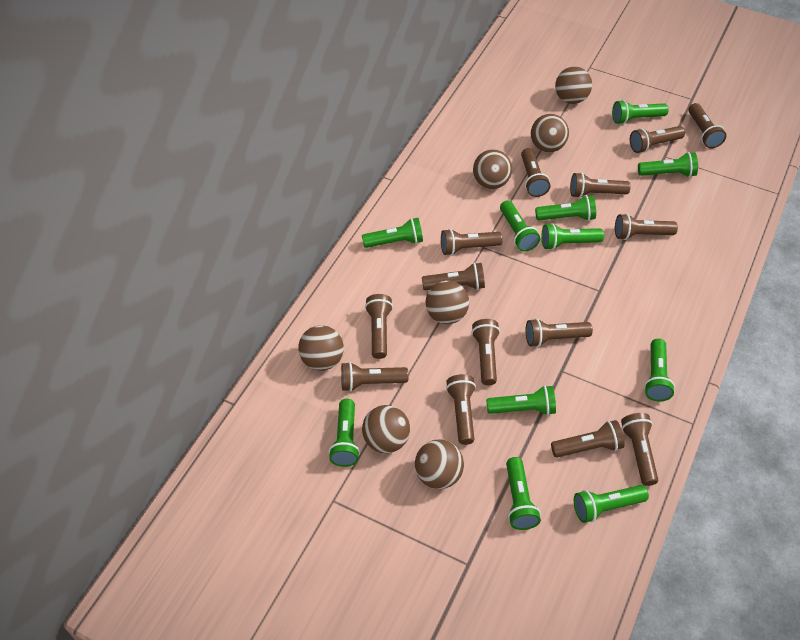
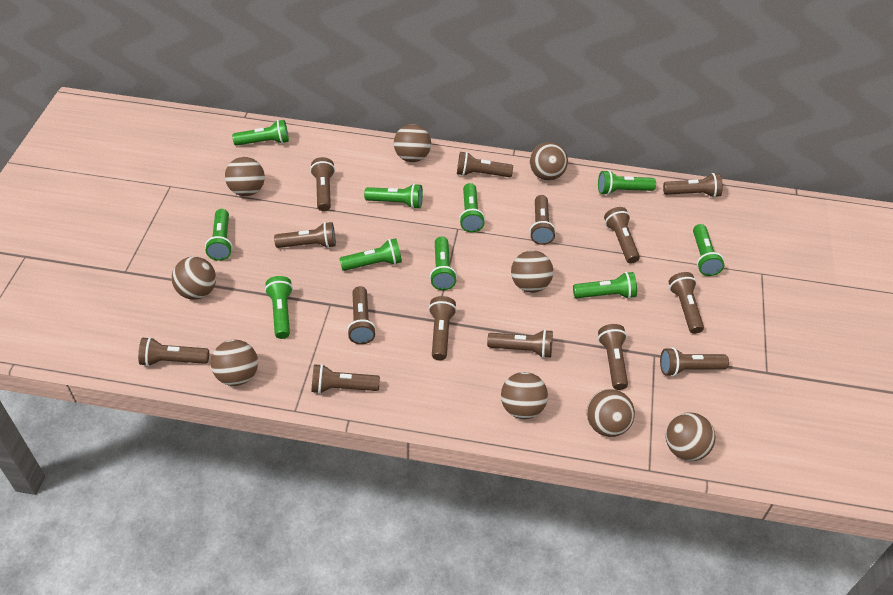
brown ball: 7 -> 9
green flashlight: 11 -> 10

